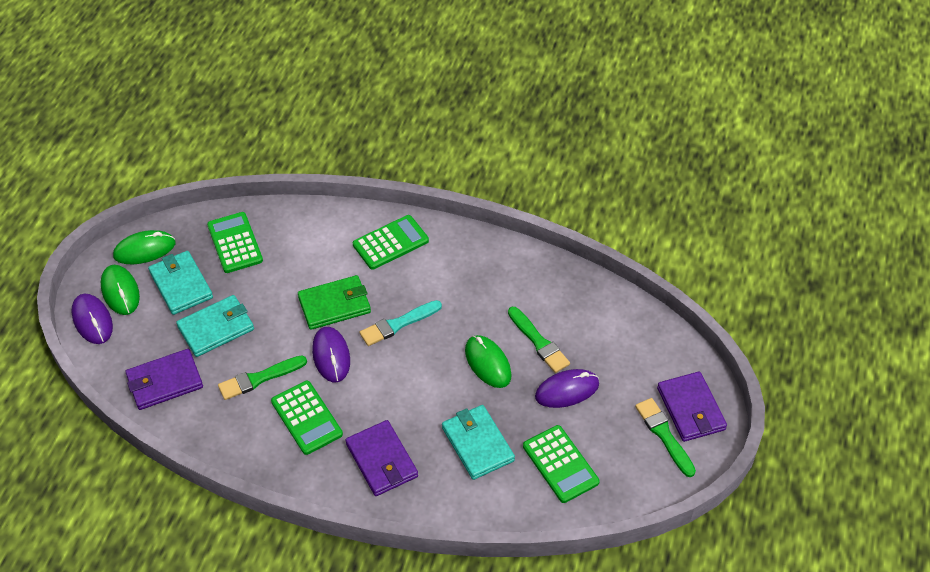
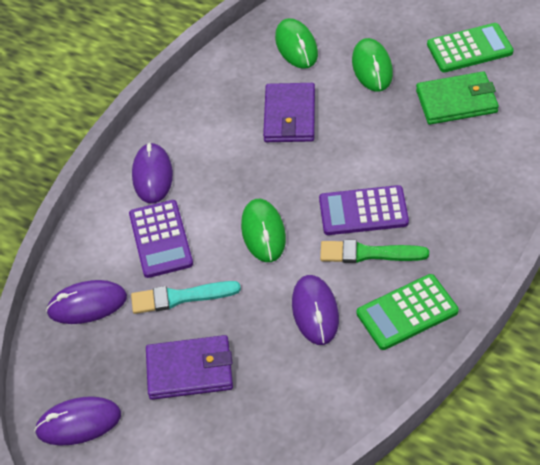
green brush: 3 -> 1
green calculator: 4 -> 2
purple calculator: 0 -> 2
purple mouse: 3 -> 4
purple wallet: 3 -> 2
turquoise wallet: 3 -> 0

